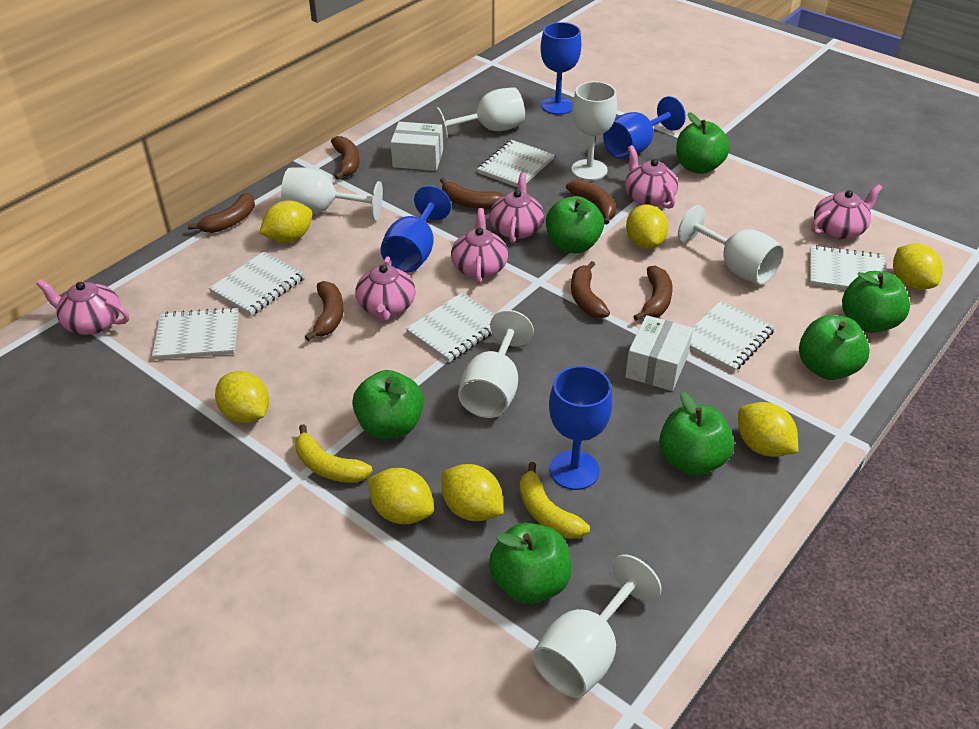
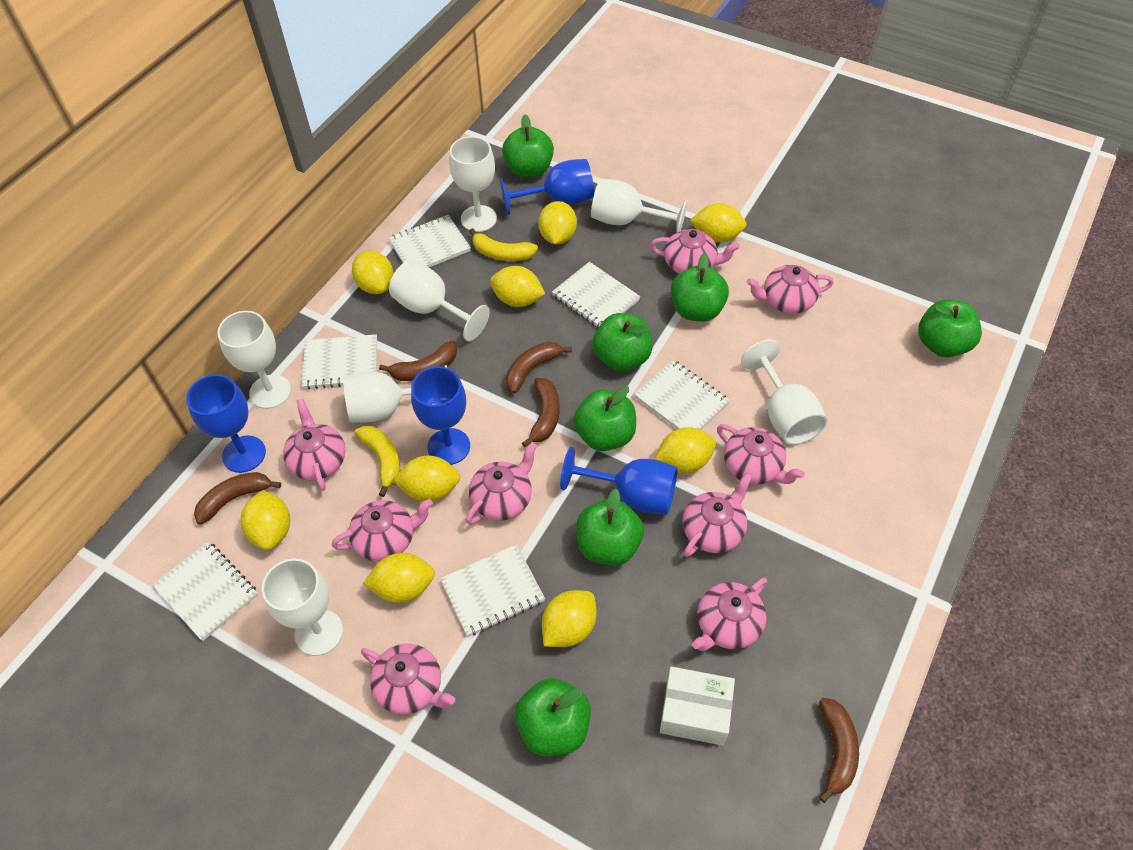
brown banana: 7 -> 5
pink teapot: 6 -> 9
white box: 2 -> 1
white goblet: 6 -> 7
yellow lemon: 7 -> 9

